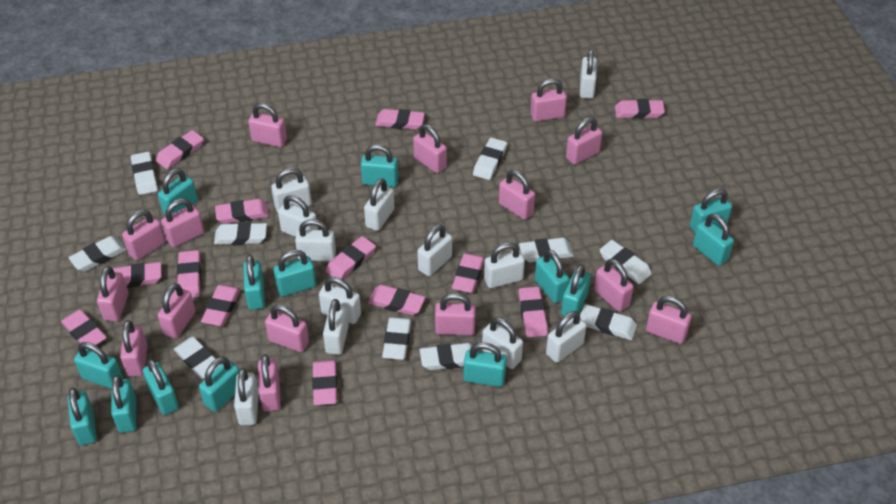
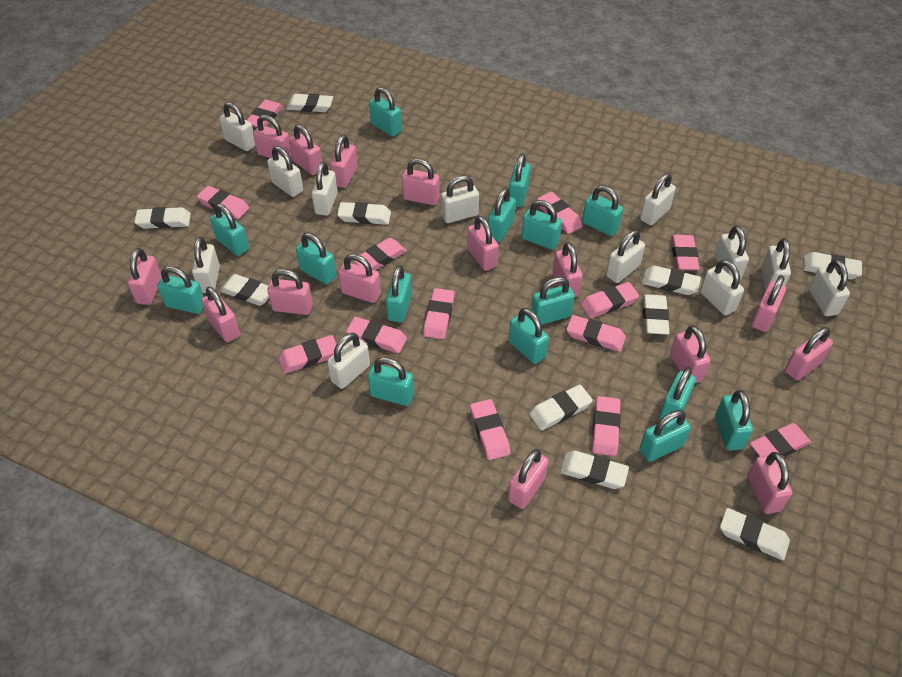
turquoise padlock: 14 -> 15

